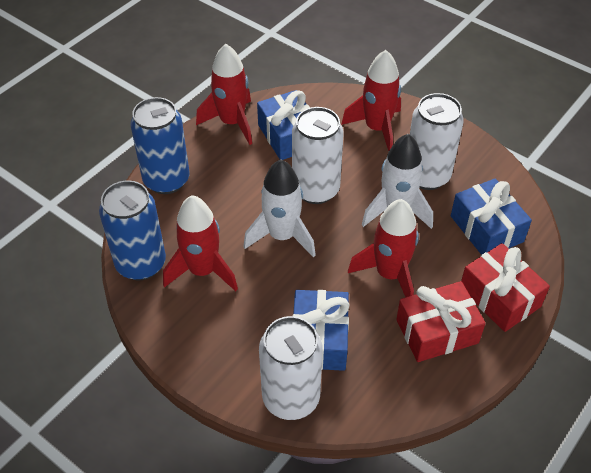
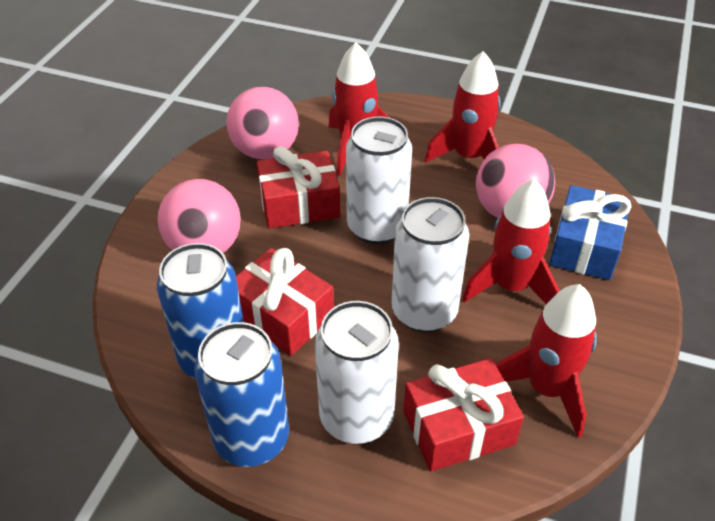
blue gift: 3 -> 1
pink ball: 0 -> 3
red gift: 2 -> 3
white rocket: 2 -> 0

